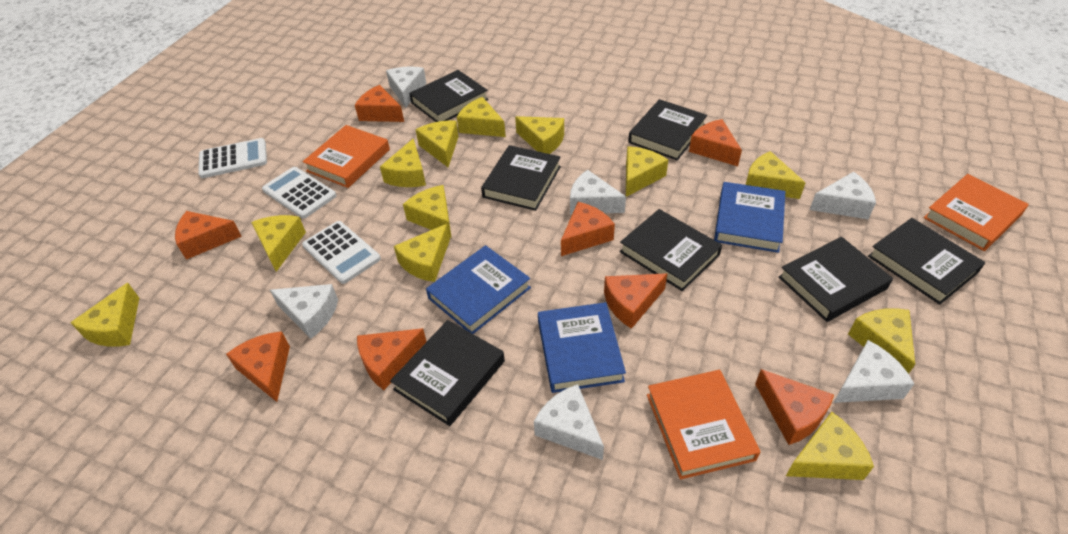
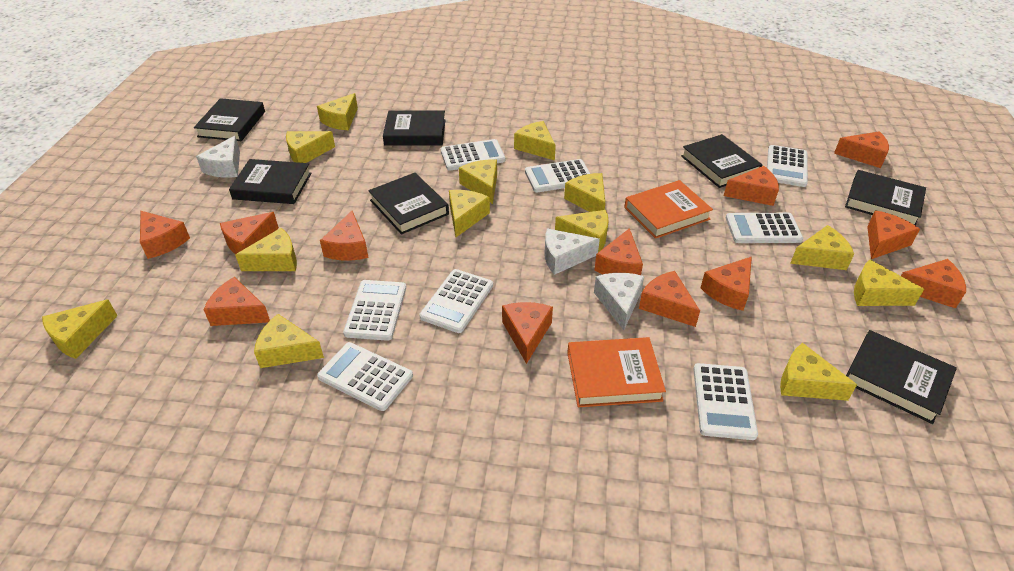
blue book: 3 -> 0
orange book: 3 -> 2
orange cheese: 8 -> 12
white calculator: 3 -> 8
white cheese: 6 -> 3
yellow cheese: 12 -> 13

